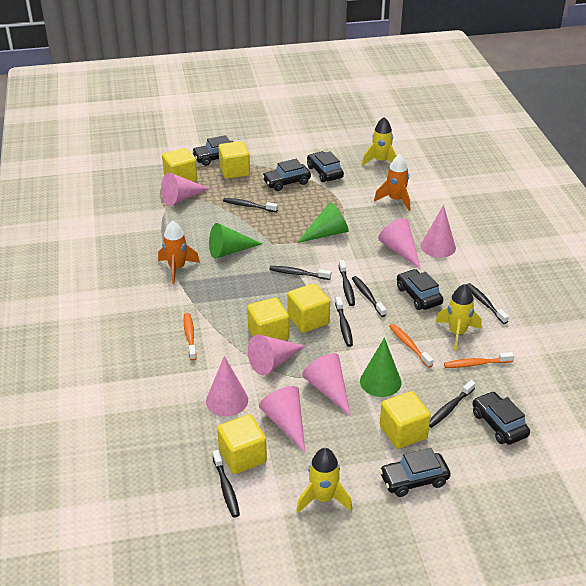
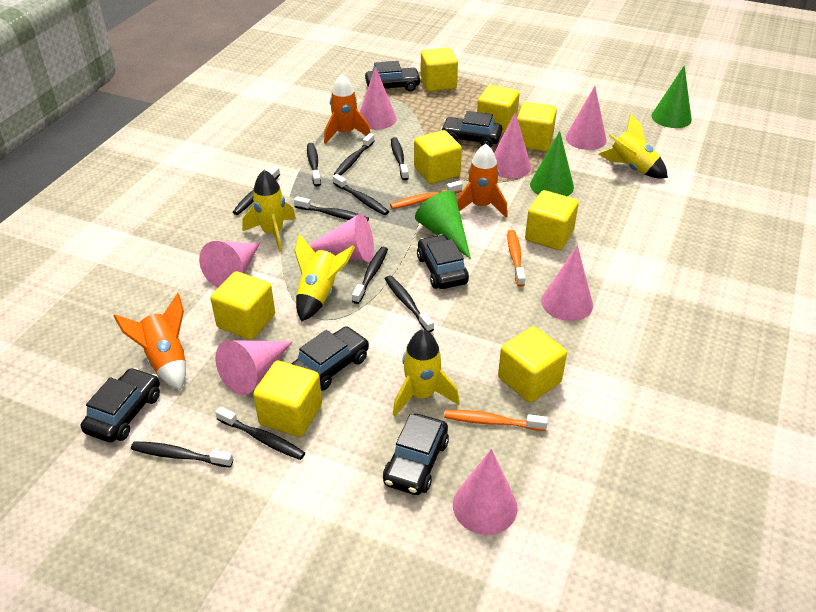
black toothbrush: 8 -> 10
orange rocket: 2 -> 3
pink cone: 7 -> 8
yellow cube: 6 -> 8
yellow rocket: 3 -> 4

